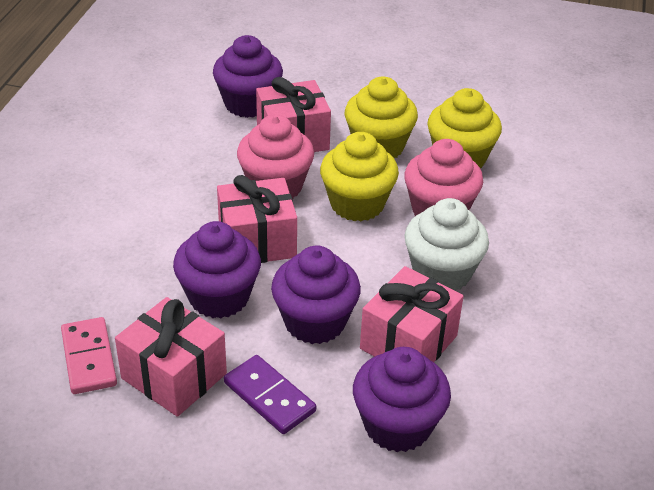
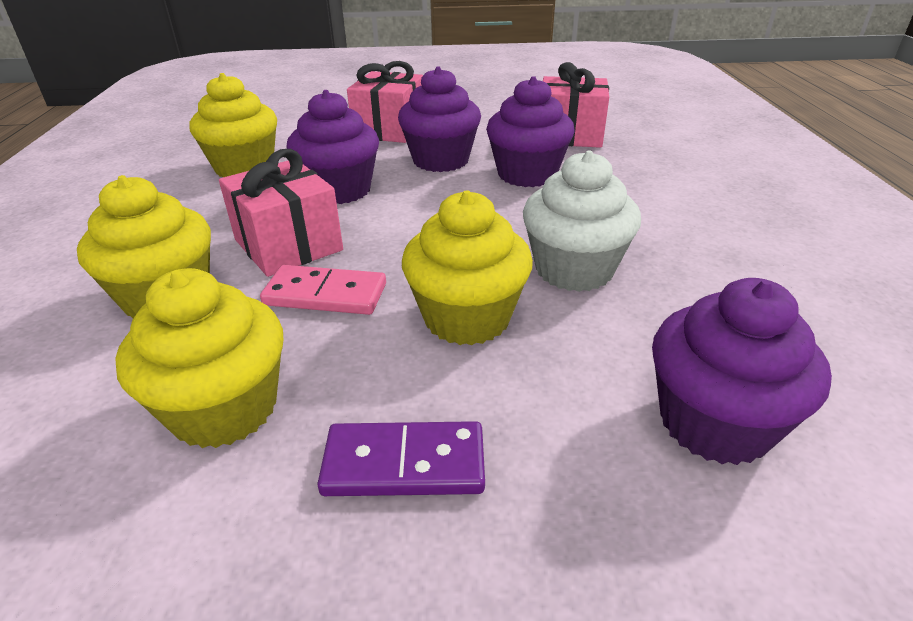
pink cupcake: 2 -> 0
pink gift: 4 -> 3
yellow cupcake: 3 -> 4

